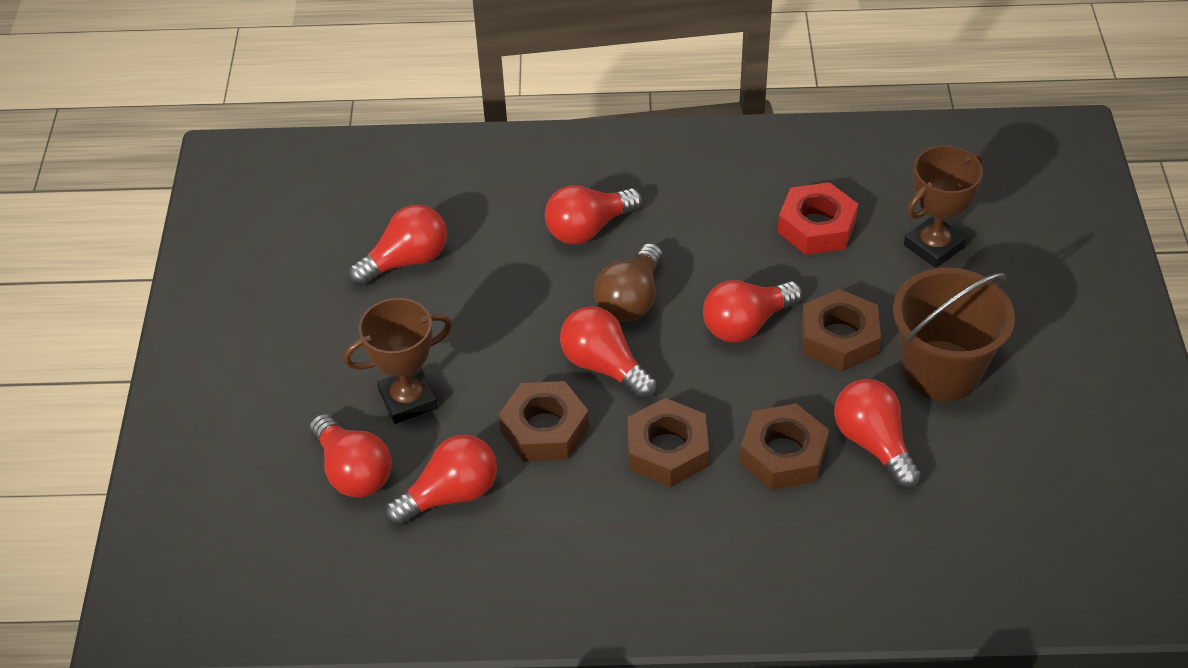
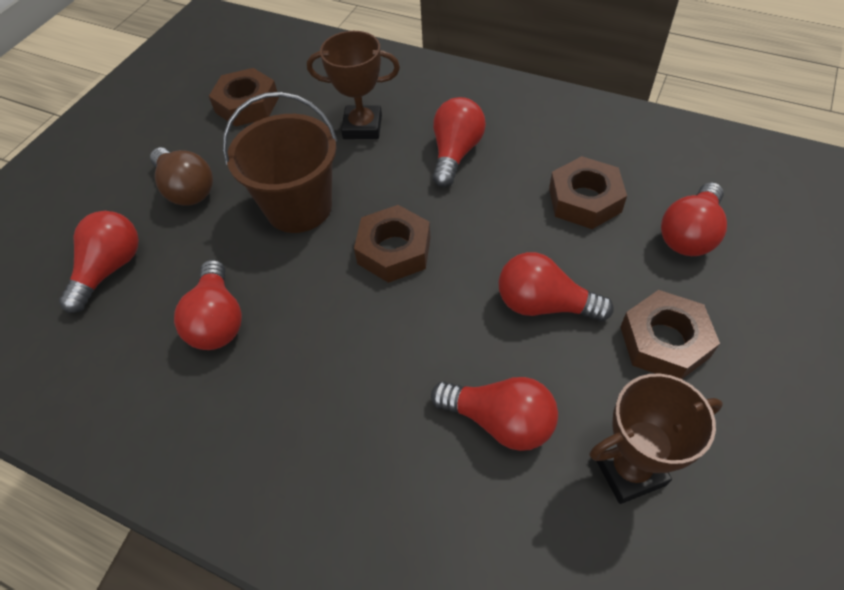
red light bulb: 7 -> 6
red nut: 1 -> 0

